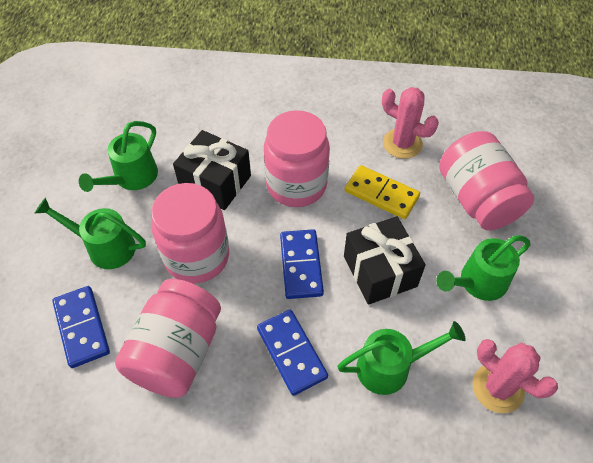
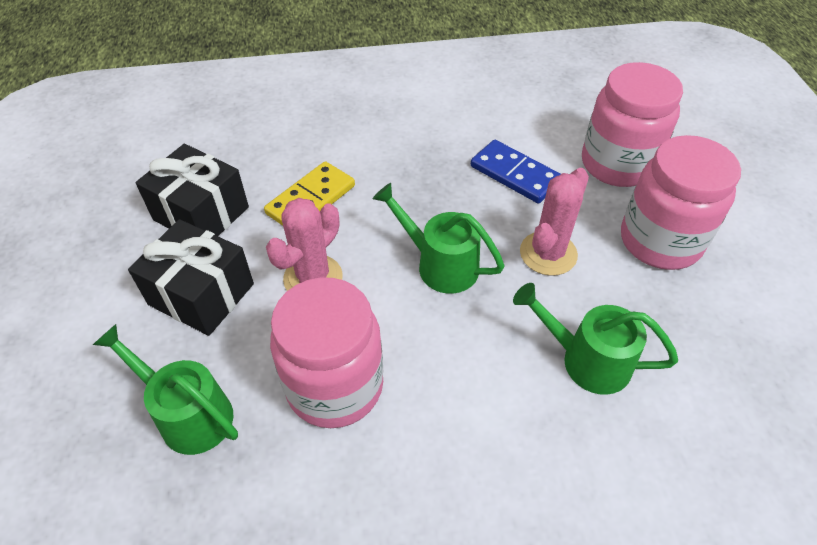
blue domino: 3 -> 1
green watering can: 4 -> 3
pink jar: 4 -> 3

